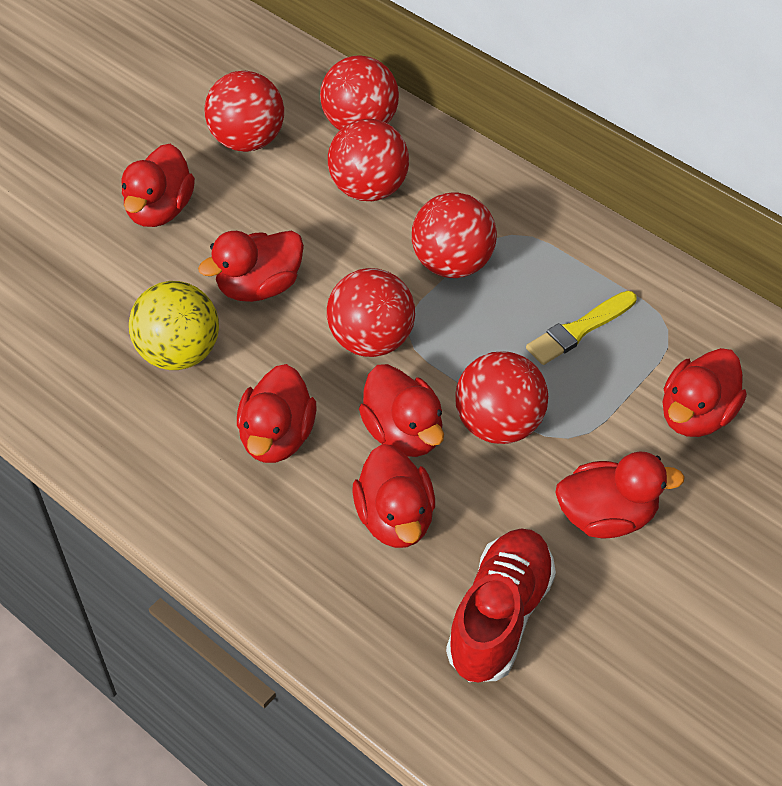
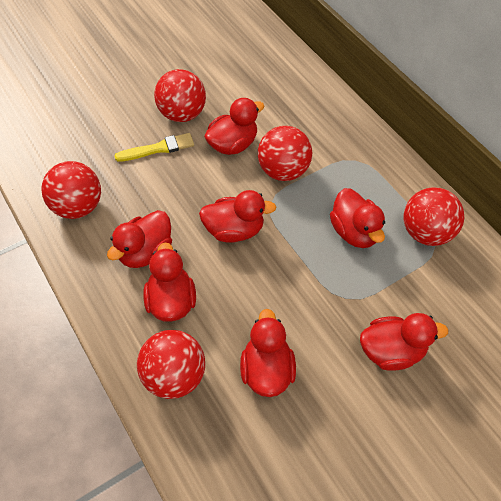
red ball: 6 -> 5
red shoe: 1 -> 0
yellow ball: 1 -> 0

